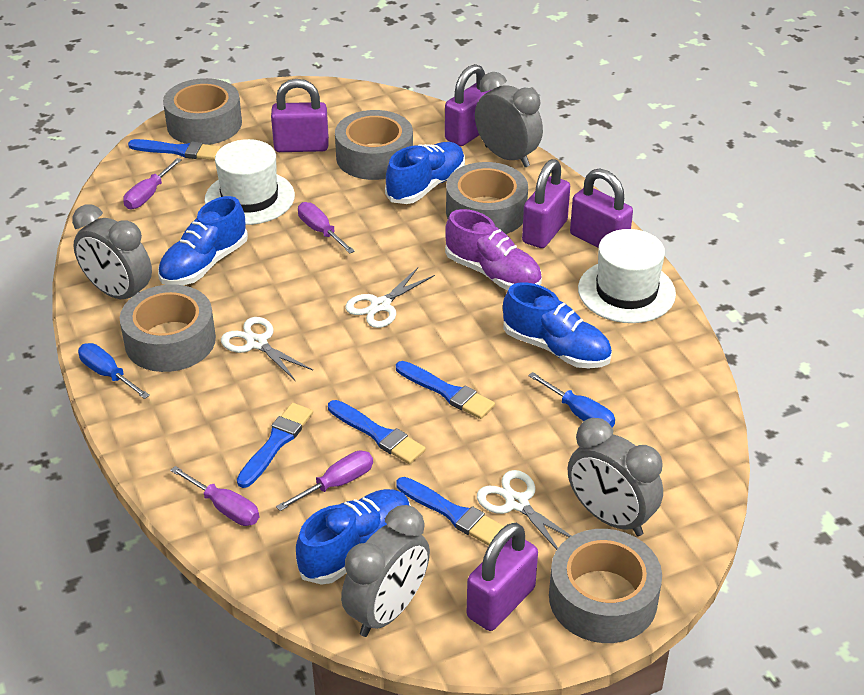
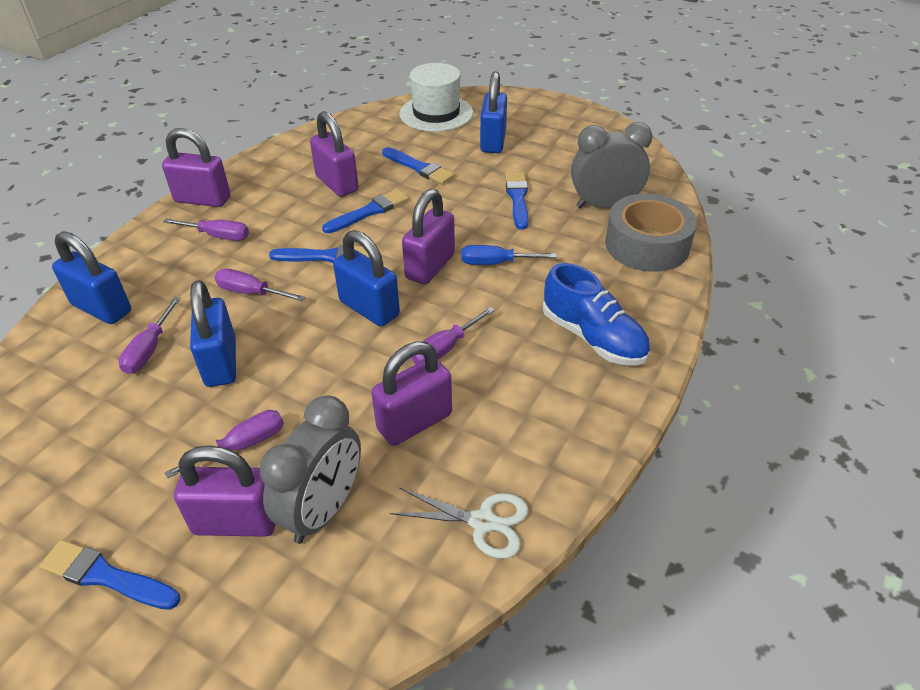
blue padlock: 0 -> 4
blue screwdriver: 2 -> 1
blue shoe: 4 -> 1
grey clock: 4 -> 2
grey tape: 5 -> 1
purple screwdriver: 4 -> 5
purple shoe: 1 -> 0
white hat: 2 -> 1
white scissors: 3 -> 1

